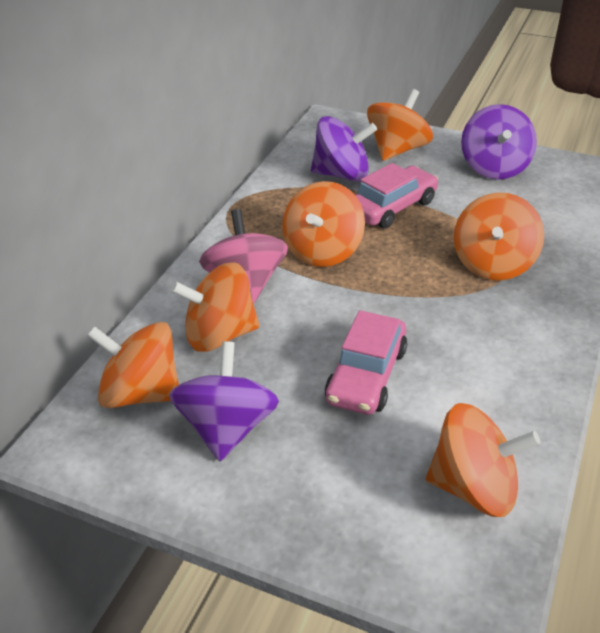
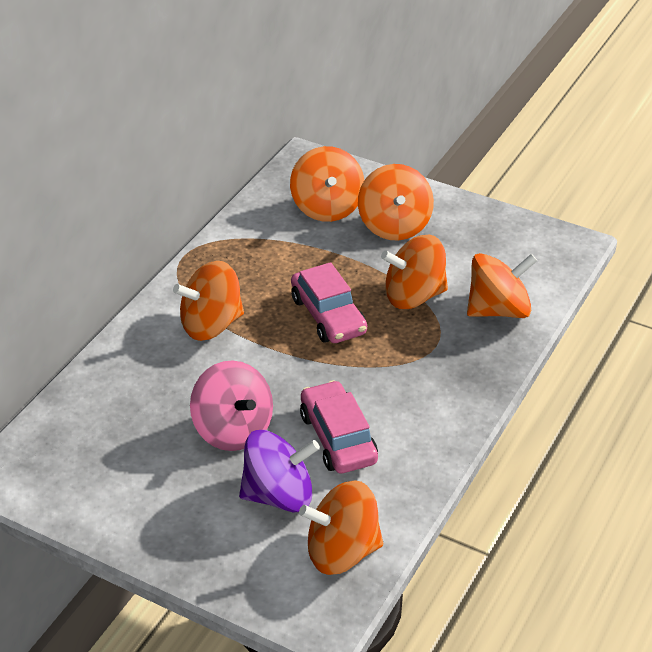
purple spinning top: 3 -> 1

